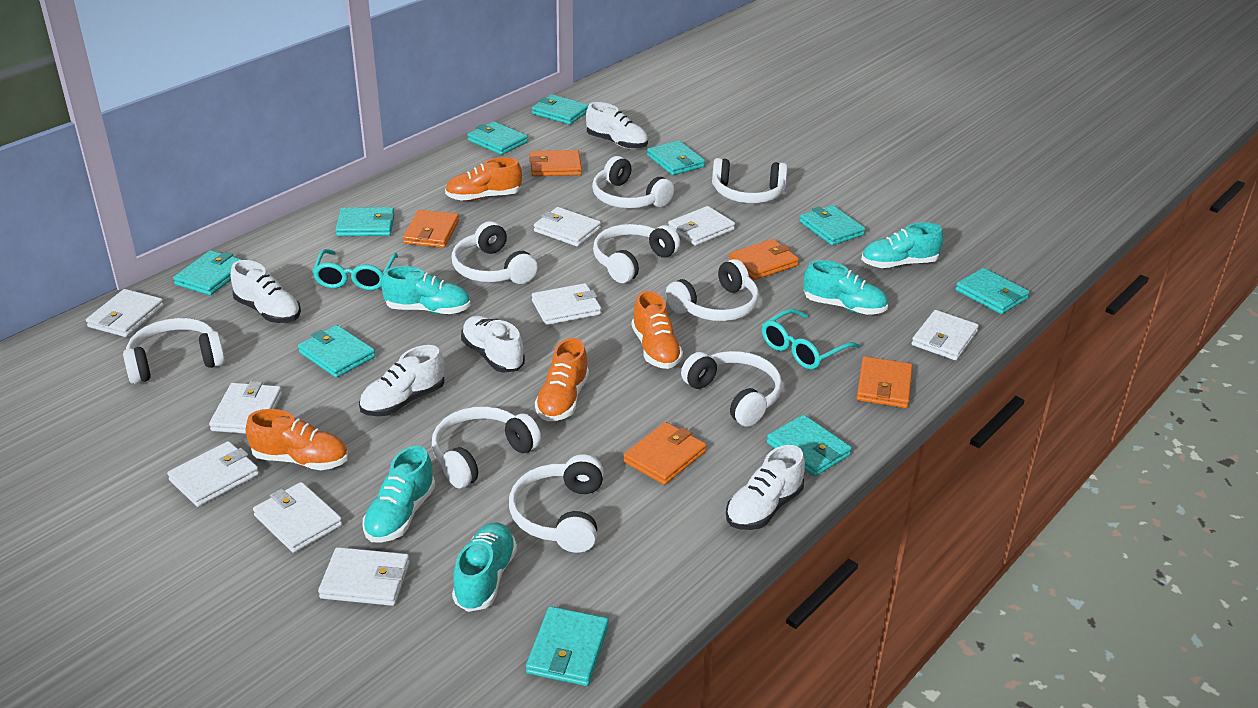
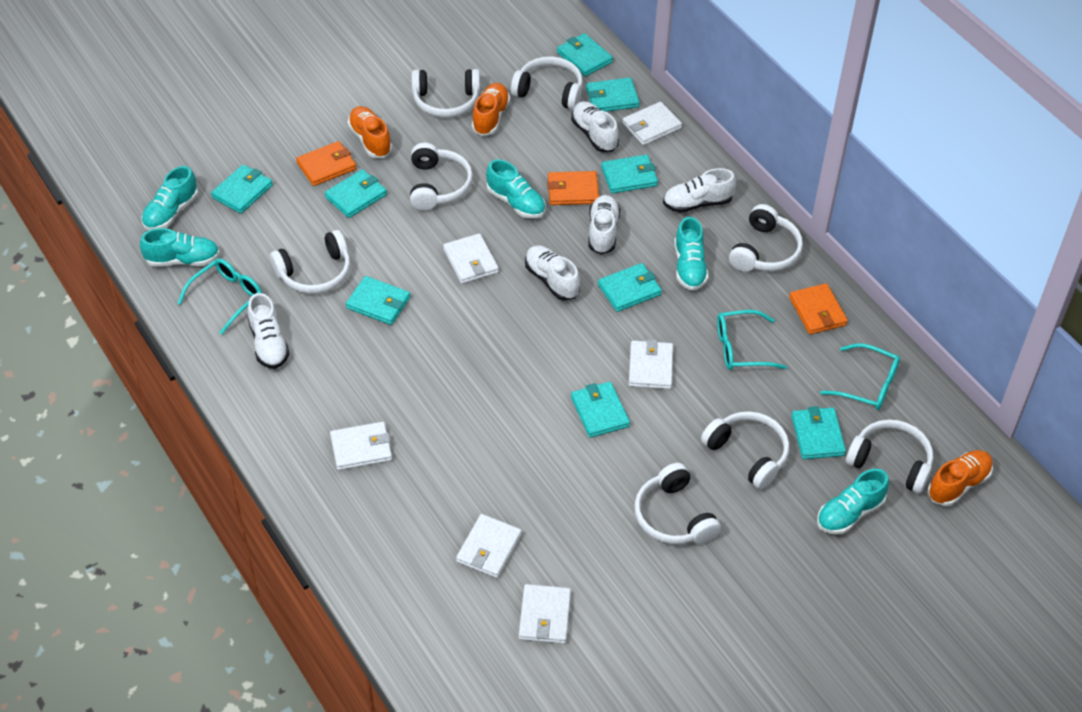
orange shoe: 4 -> 3
orange wallet: 5 -> 3
turquoise glasses: 2 -> 3
turquoise wallet: 10 -> 9
white headphones: 9 -> 8
white wallet: 9 -> 6

